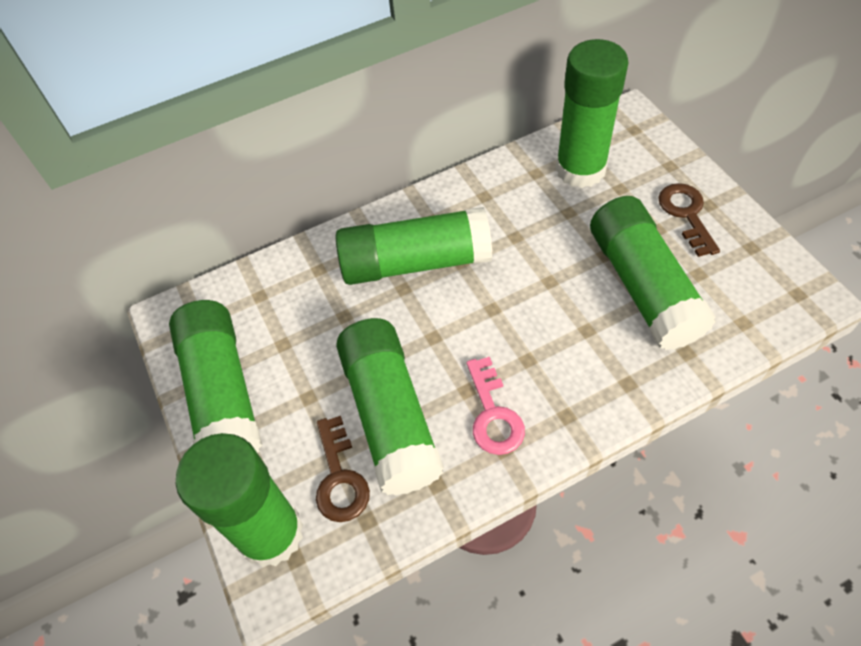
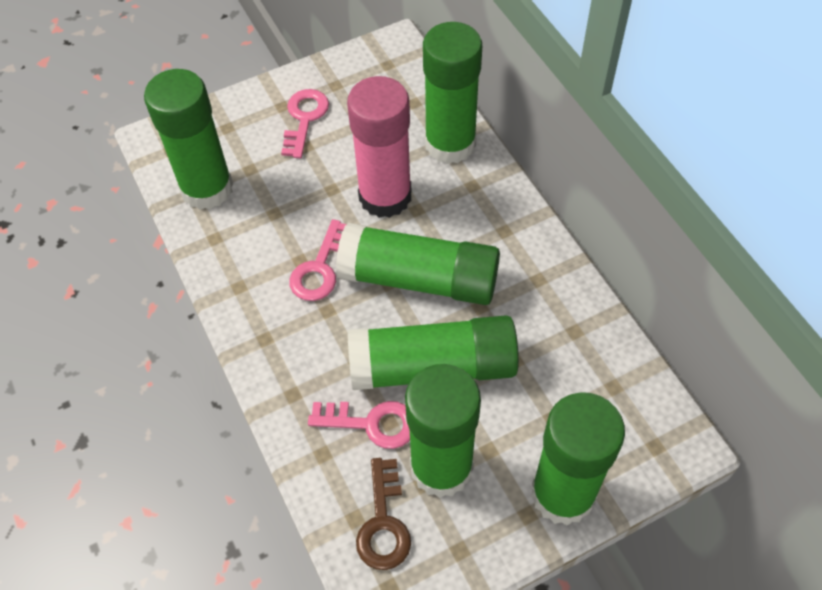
brown key: 2 -> 1
pink glue stick: 0 -> 1
pink key: 1 -> 3

